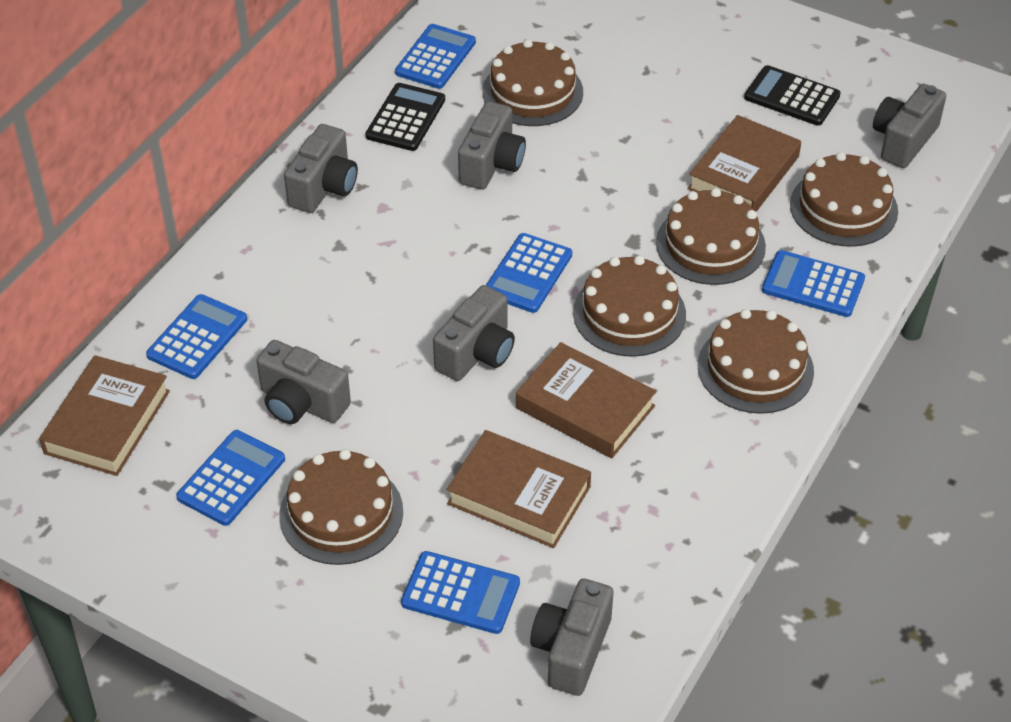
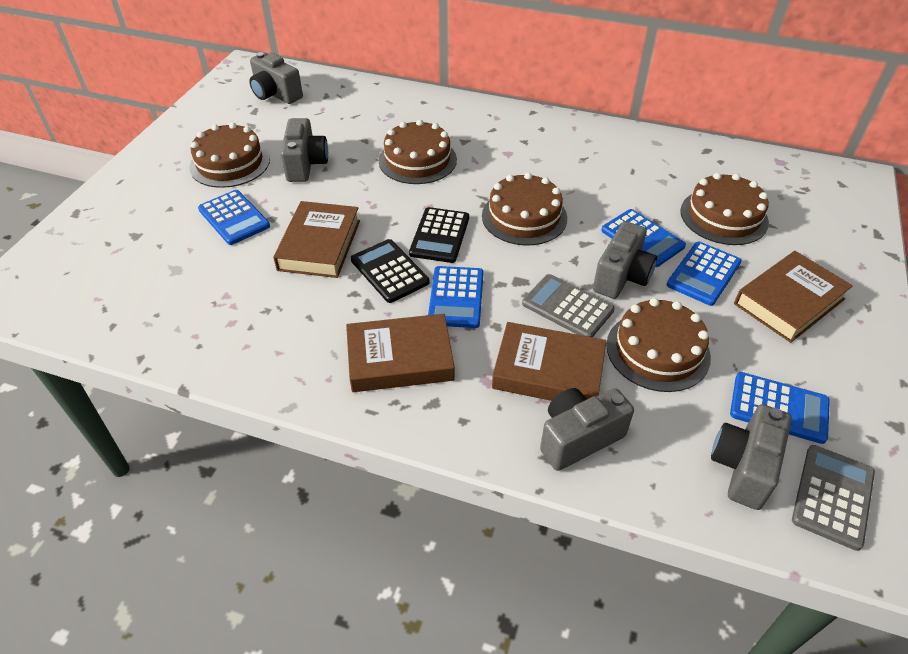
blue calculator: 6 -> 5
brown cake: 6 -> 5
grey calculator: 0 -> 2
grey camera: 6 -> 5

